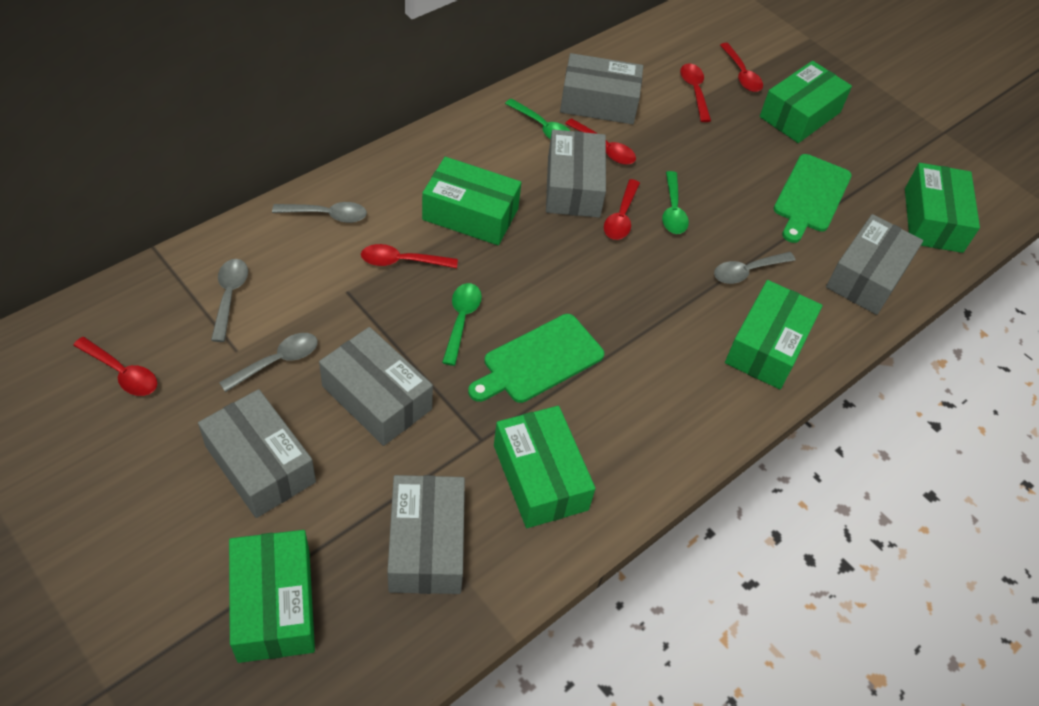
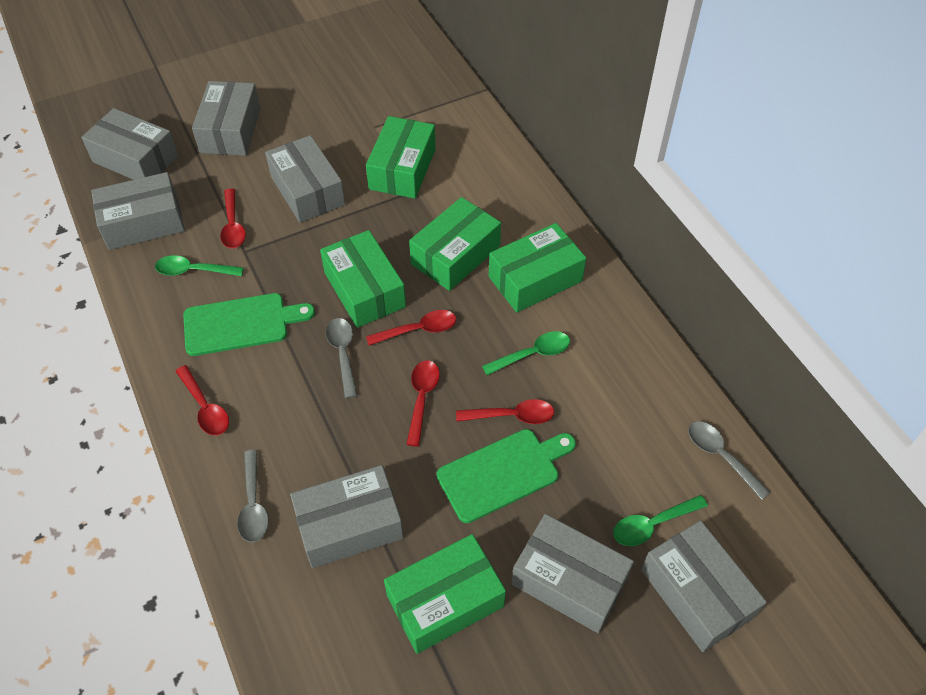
green box: 6 -> 5
grey box: 6 -> 7
grey spoon: 4 -> 3
red spoon: 6 -> 5

